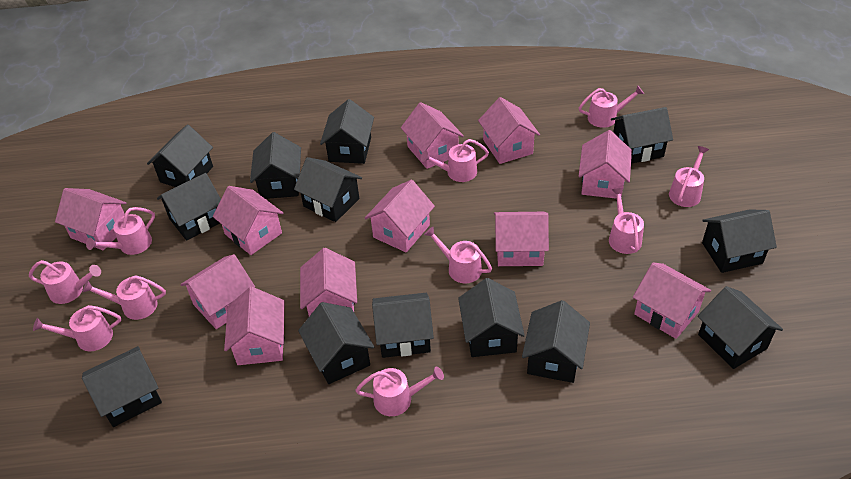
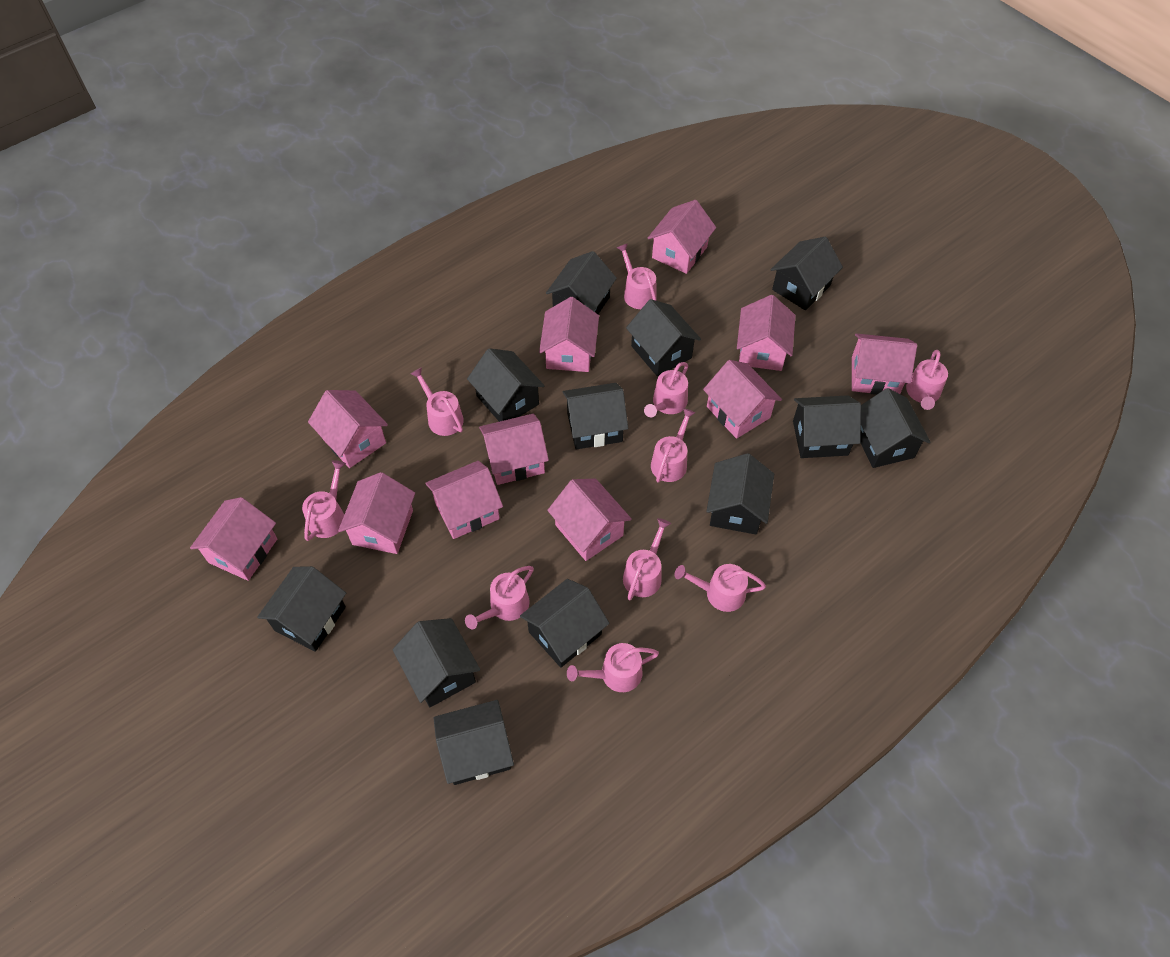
black house: 13 -> 12

